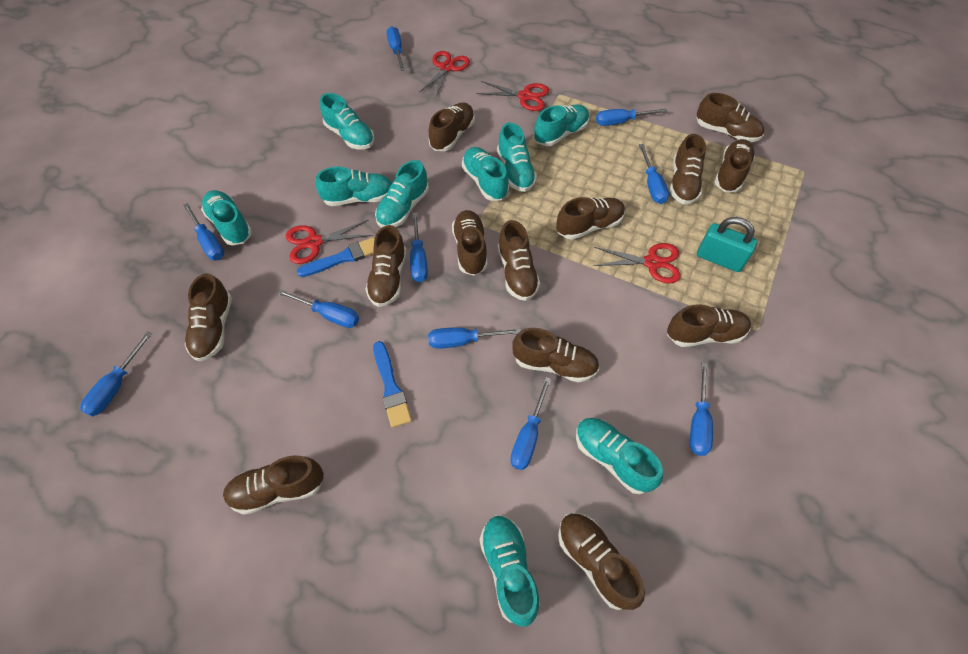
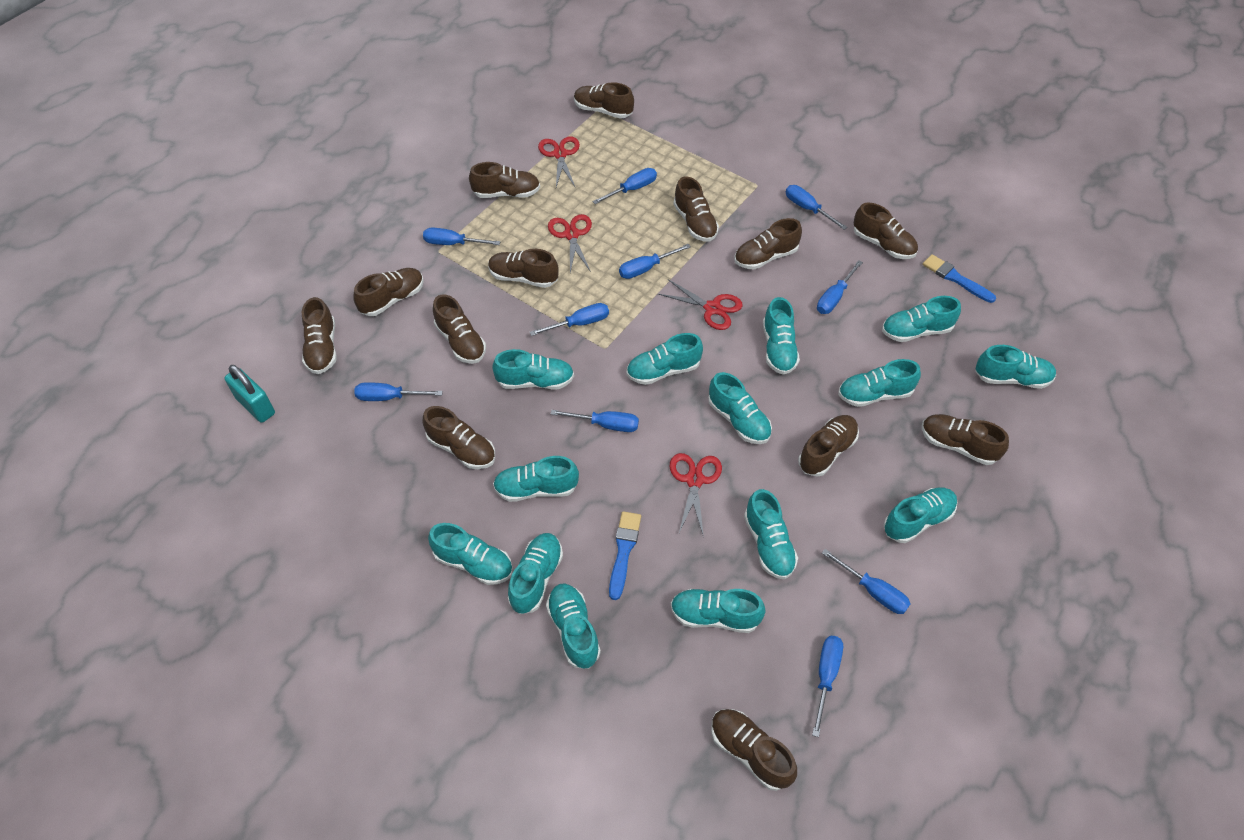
turquoise shoe: 9 -> 14

